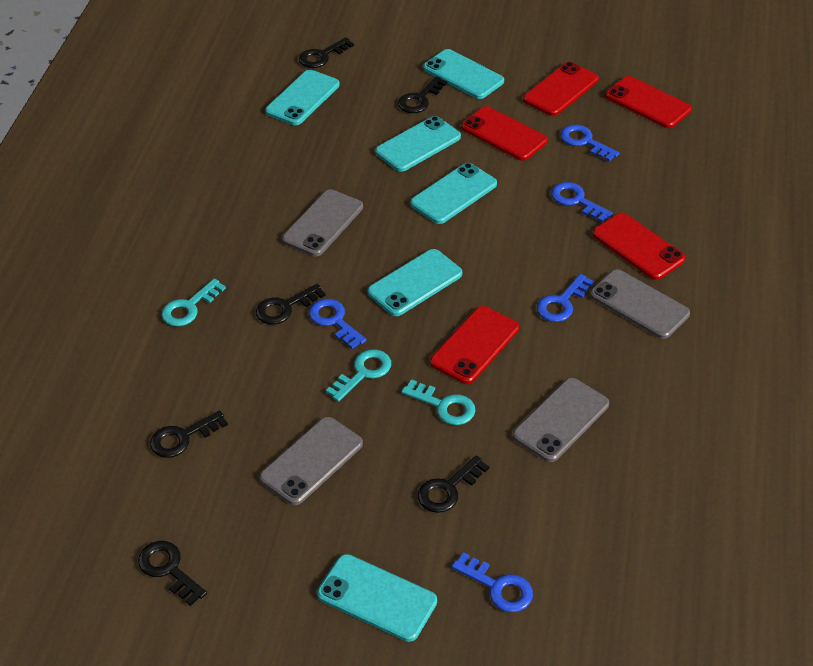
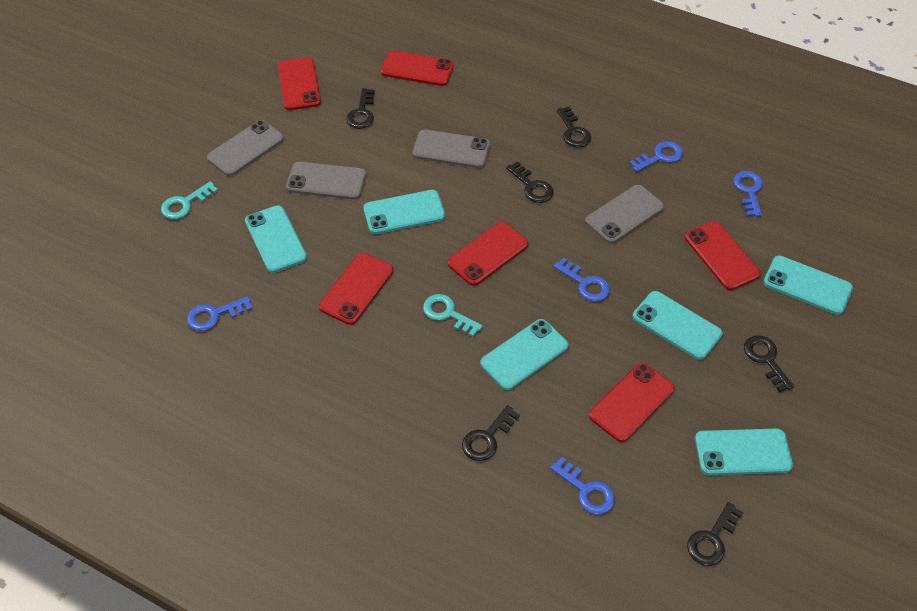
red phone: 5 -> 6
turquoise key: 3 -> 2

